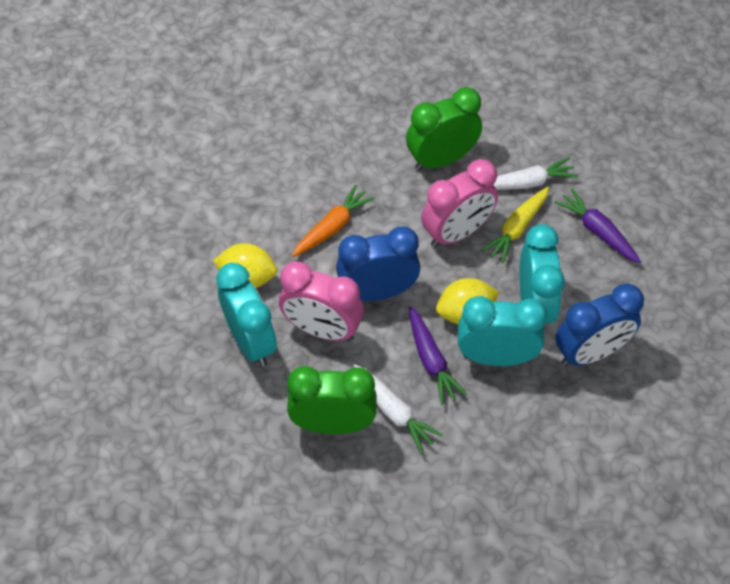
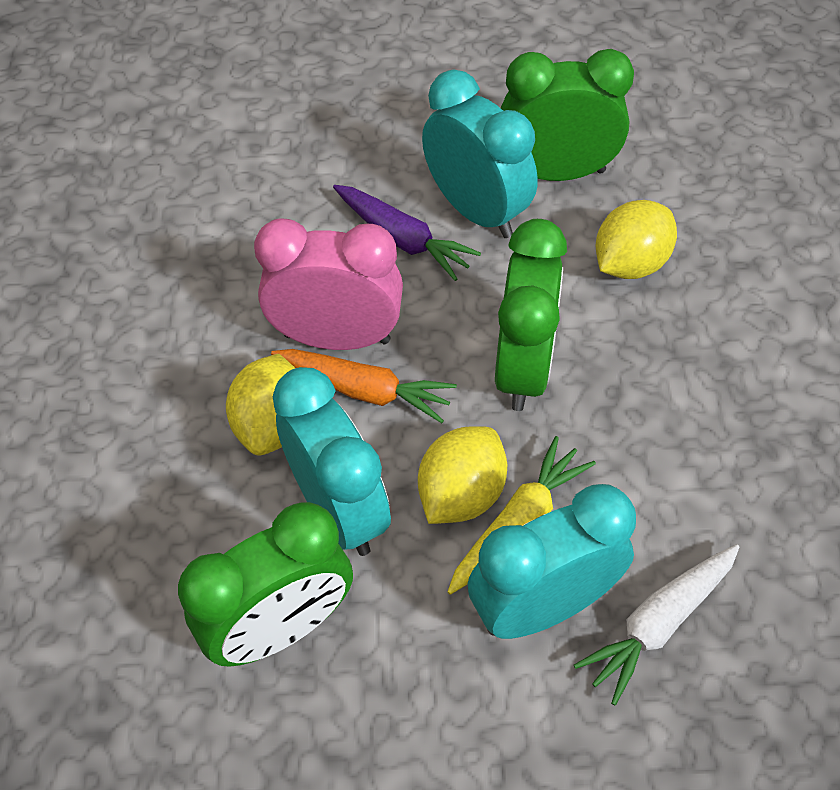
blue clock: 2 -> 0
green clock: 2 -> 3
pink clock: 2 -> 1
purple carrot: 2 -> 1
white carrot: 2 -> 1
yellow lemon: 2 -> 3

